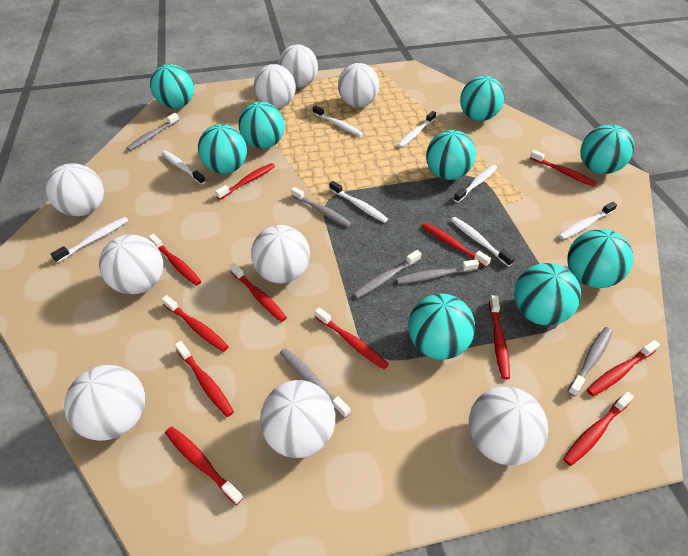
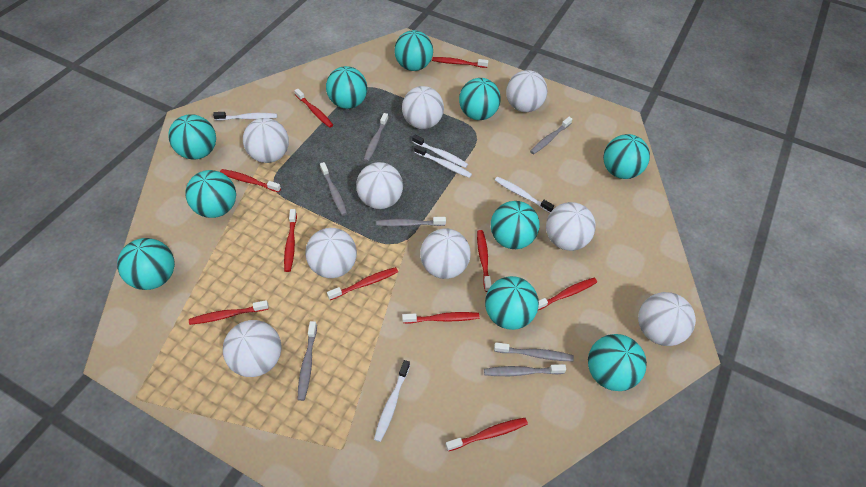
grey toothbrush: 6 -> 7
red toothbrush: 12 -> 10
turquoise ball: 9 -> 10
white toothbrush: 8 -> 5

